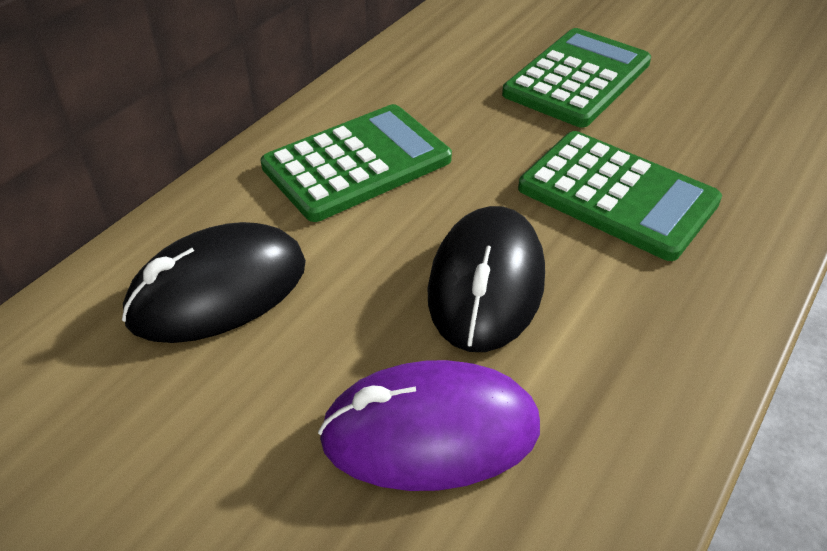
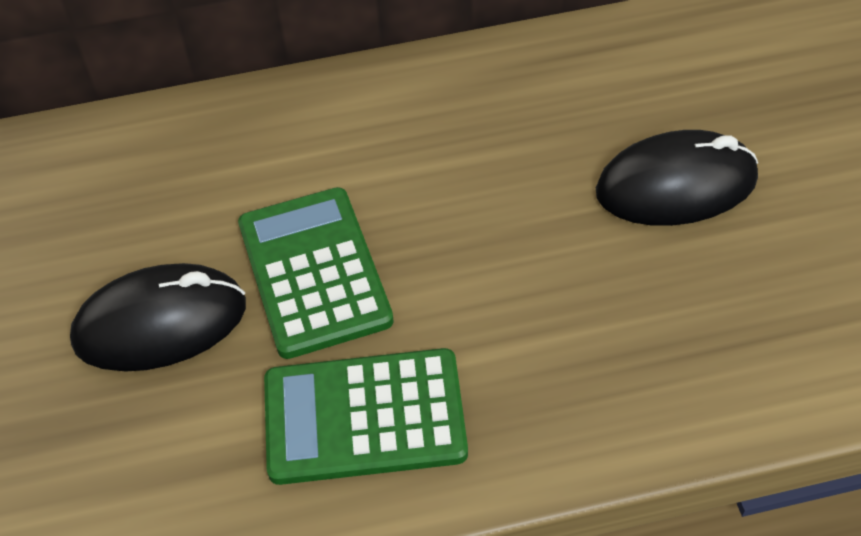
green calculator: 3 -> 2
purple mouse: 1 -> 0

